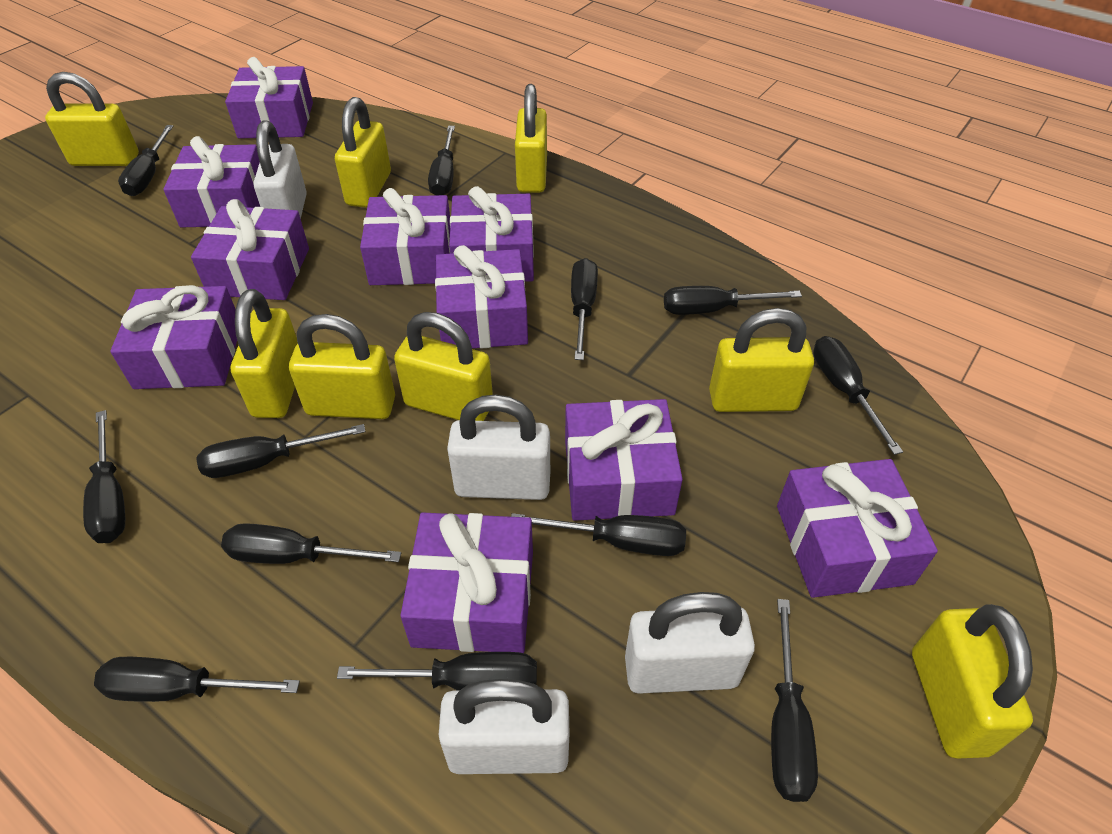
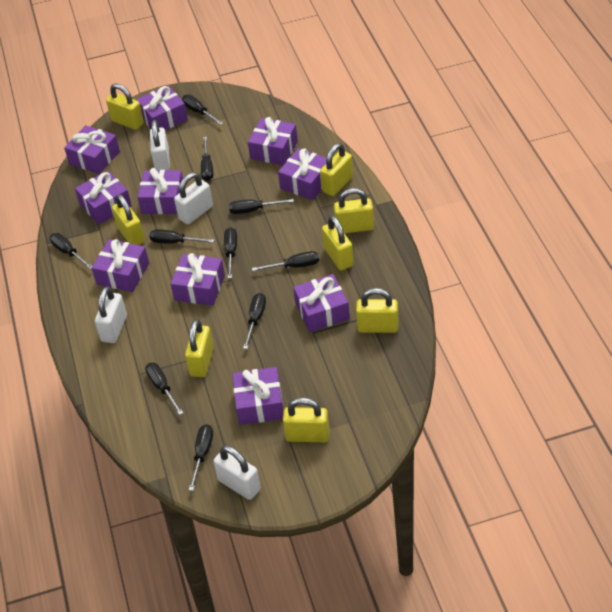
black screwdriver: 12 -> 10

